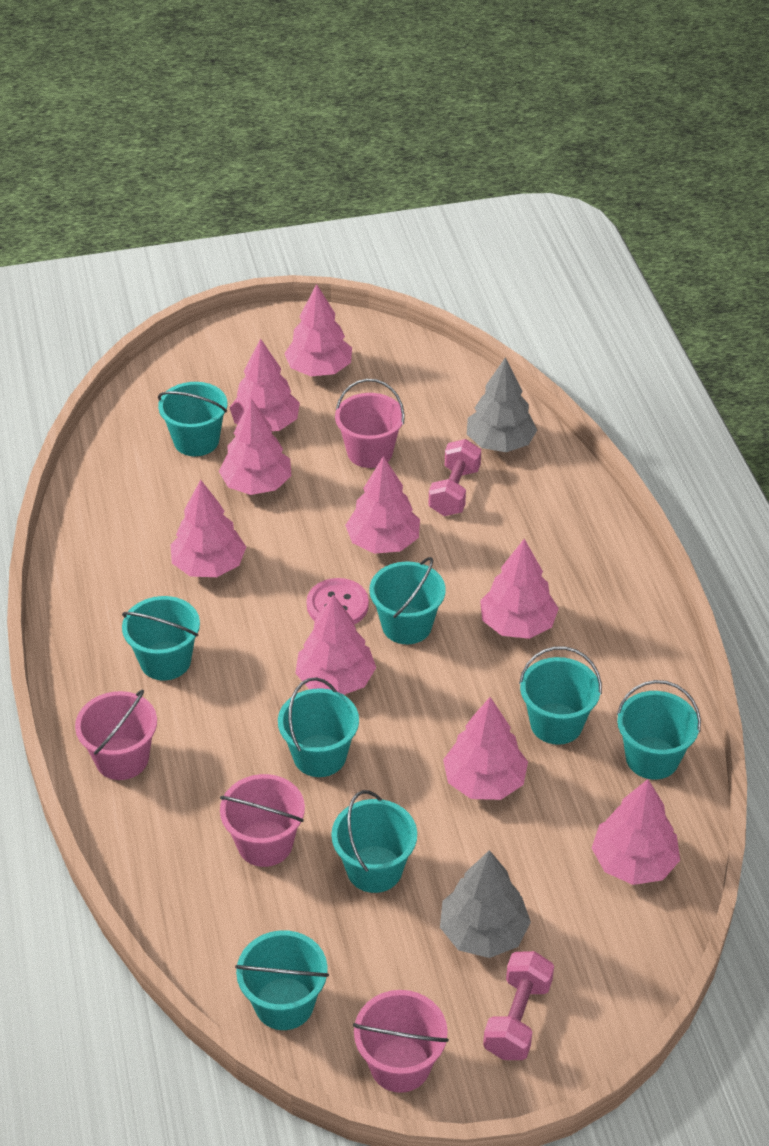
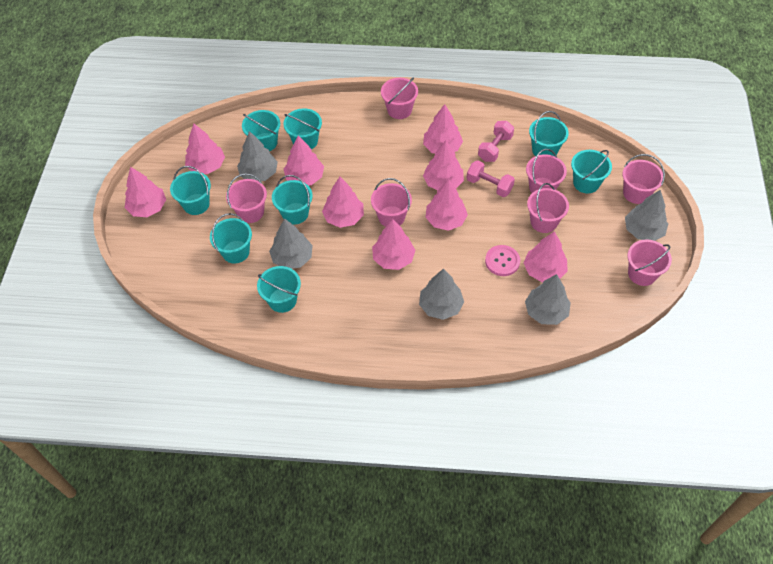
grey tree: 2 -> 5
pink bucket: 4 -> 7

